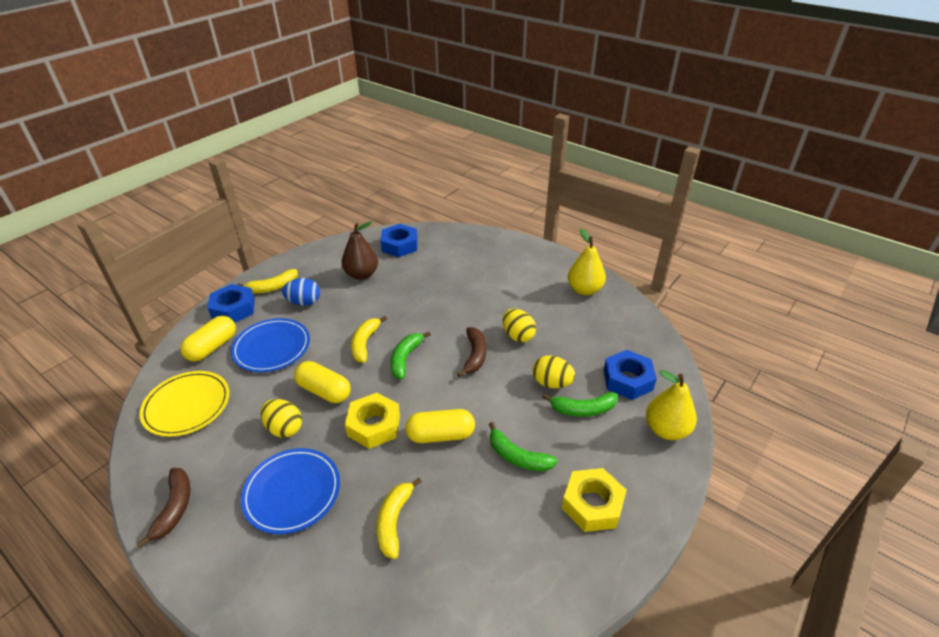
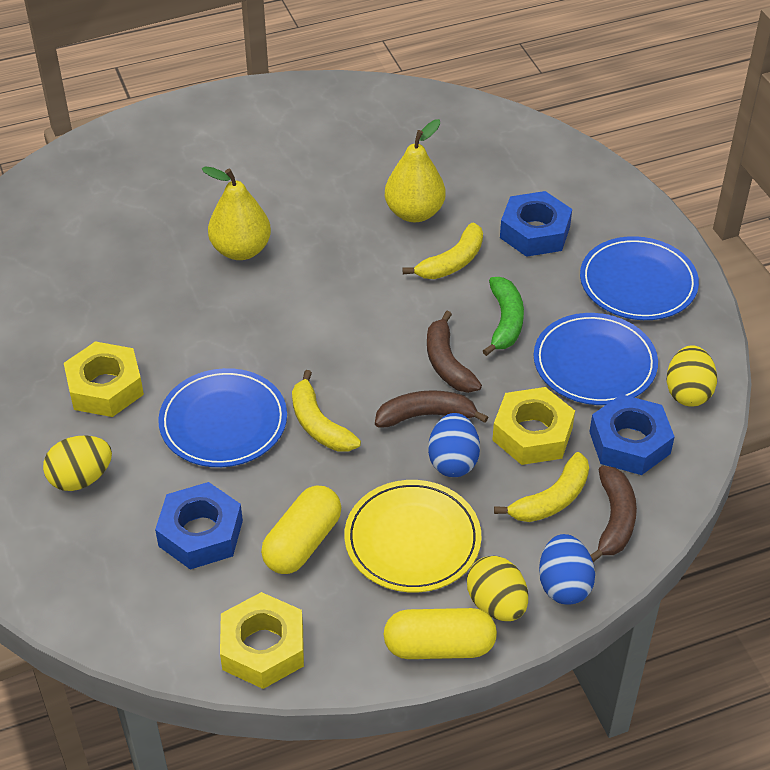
blue egg: 1 -> 2
blue plate: 2 -> 3
brown banana: 2 -> 3
brown pear: 1 -> 0
green banana: 3 -> 1
yellow capsule: 3 -> 2
yellow nut: 2 -> 3

